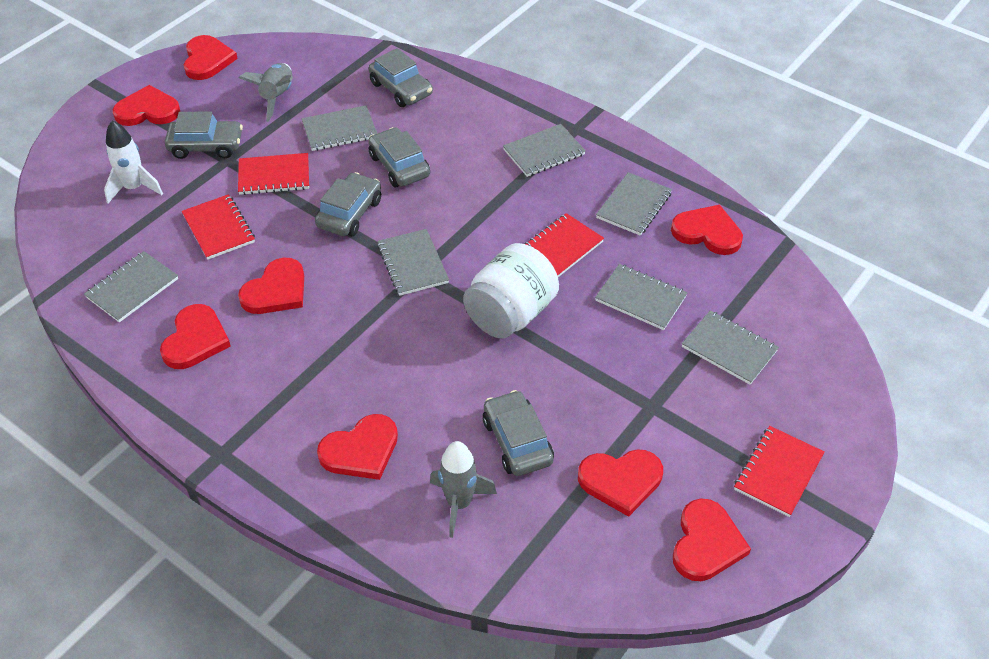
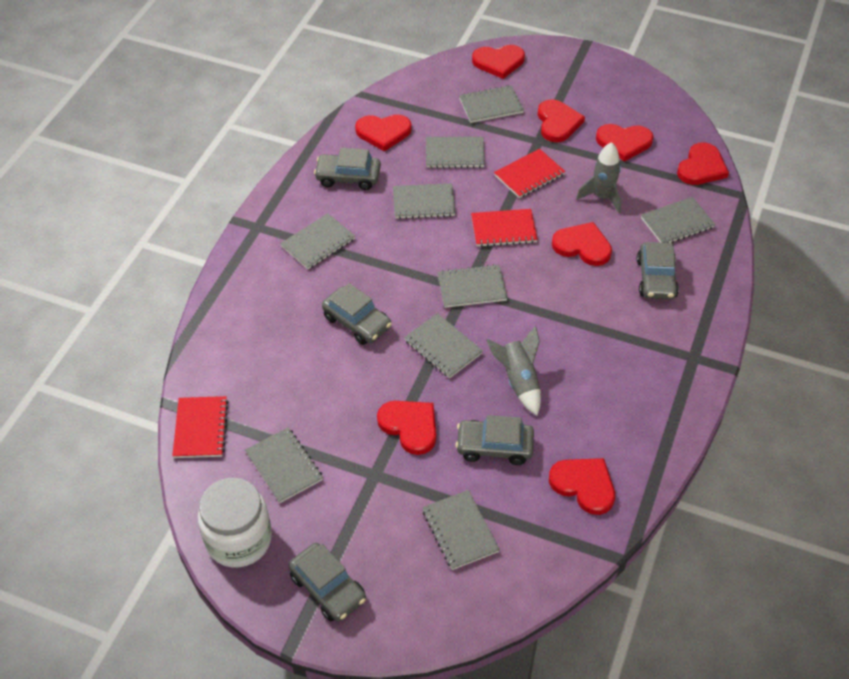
grey notebook: 7 -> 9
red notebook: 4 -> 3
white rocket: 1 -> 0

